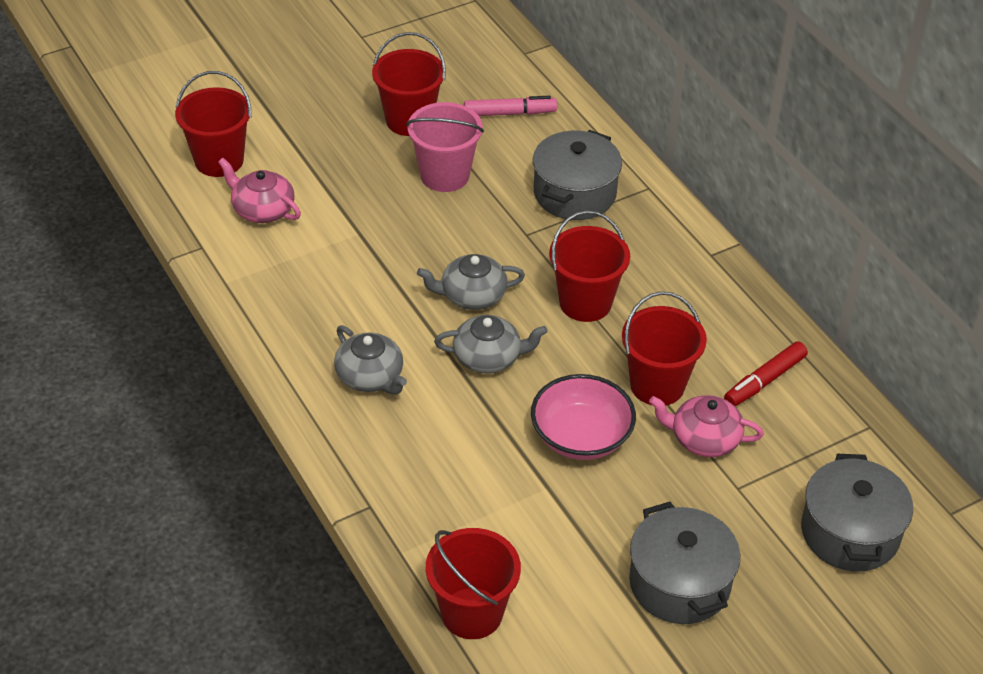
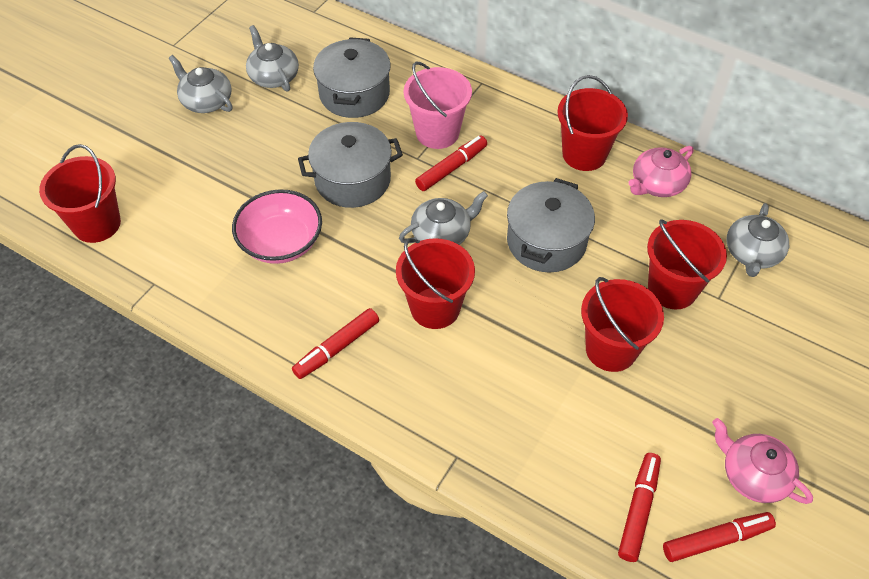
grey teapot: 3 -> 4
pink marker: 1 -> 0
red marker: 1 -> 4

